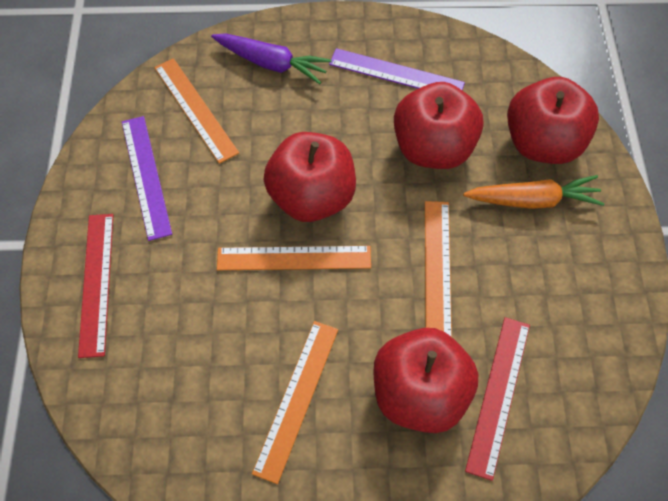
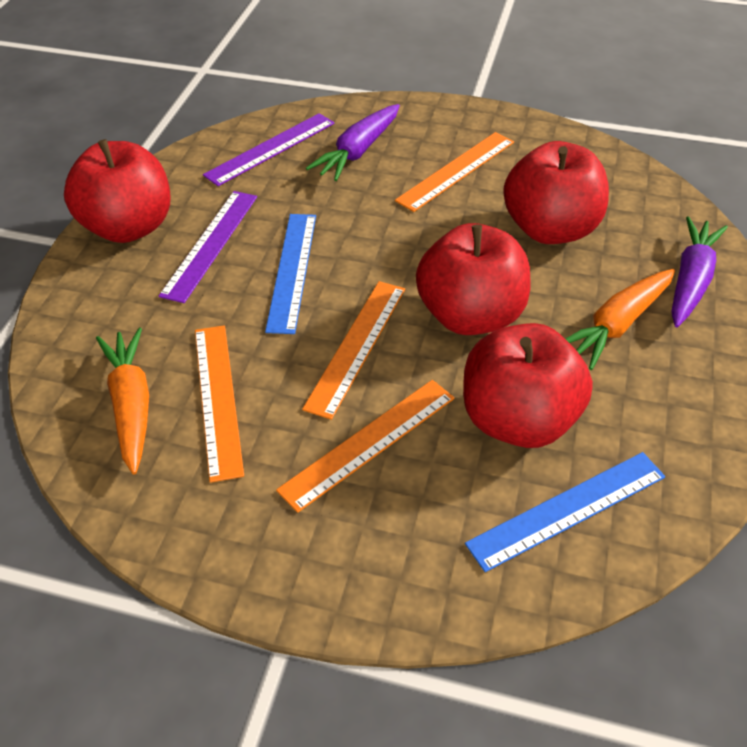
blue ruler: 0 -> 2
orange carrot: 1 -> 2
purple carrot: 1 -> 2
red ruler: 2 -> 0

